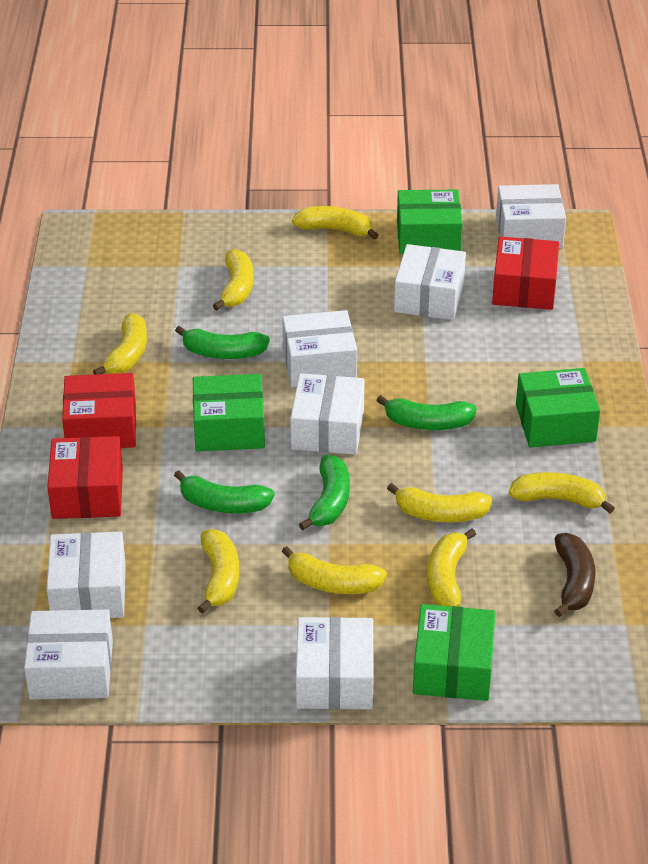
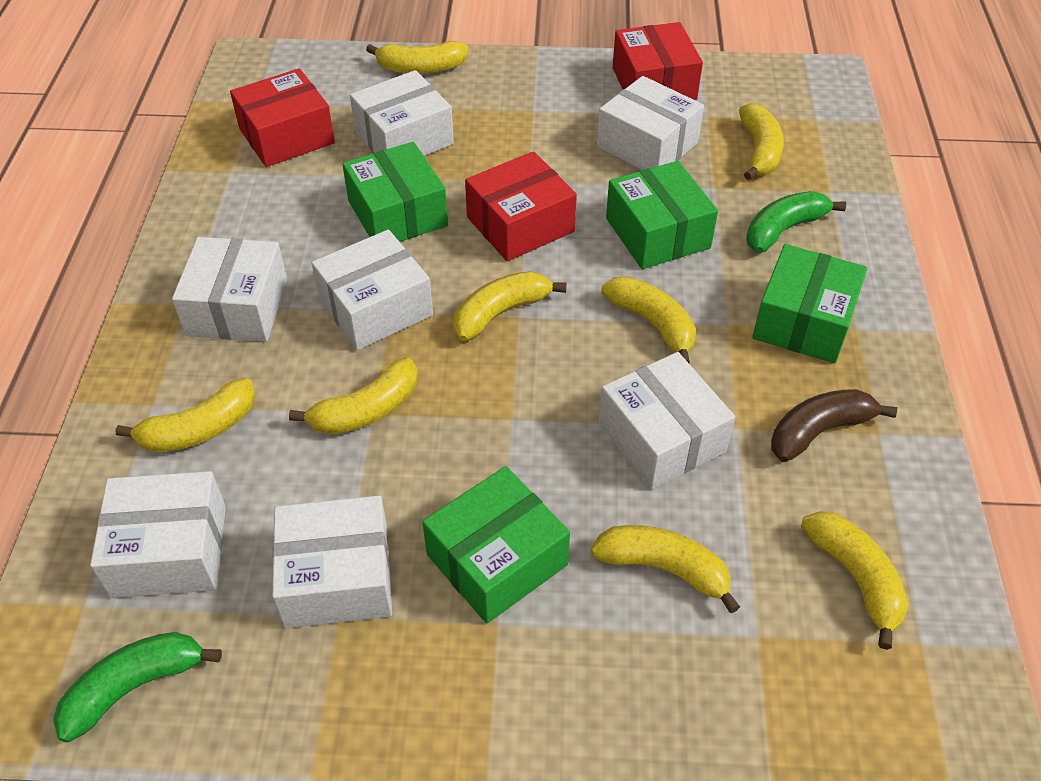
green banana: 4 -> 2

